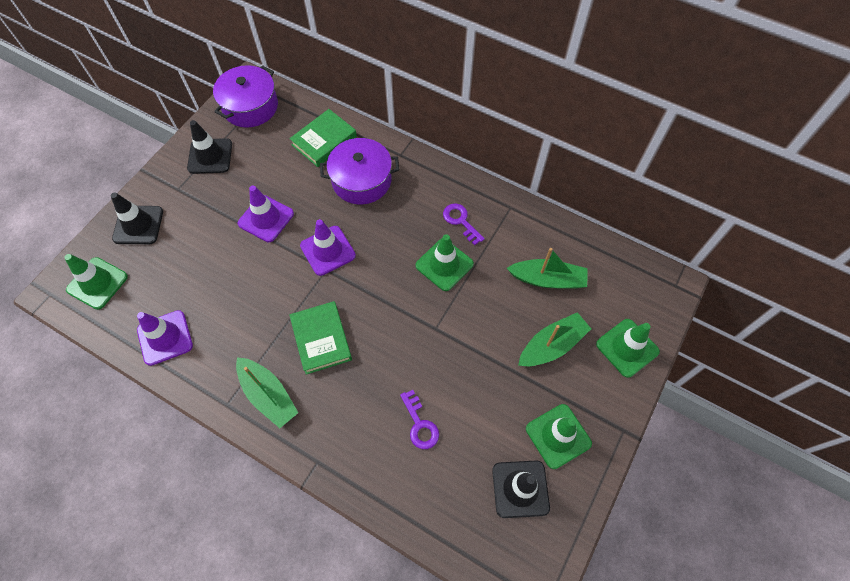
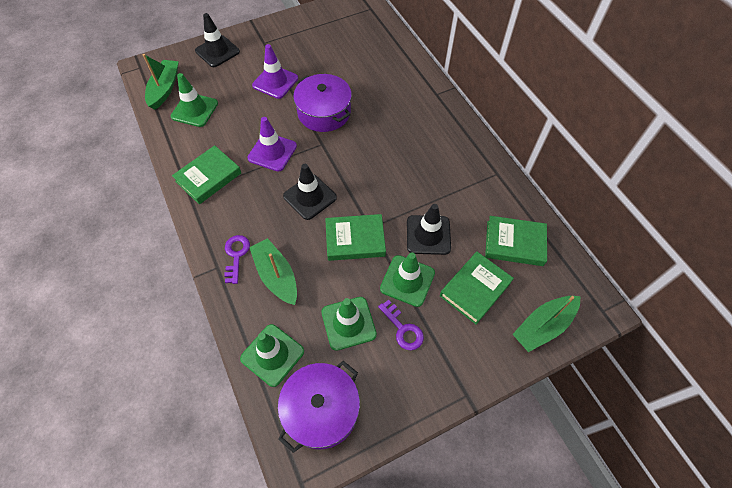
green book: 2 -> 4
purple traffic cone: 3 -> 2

